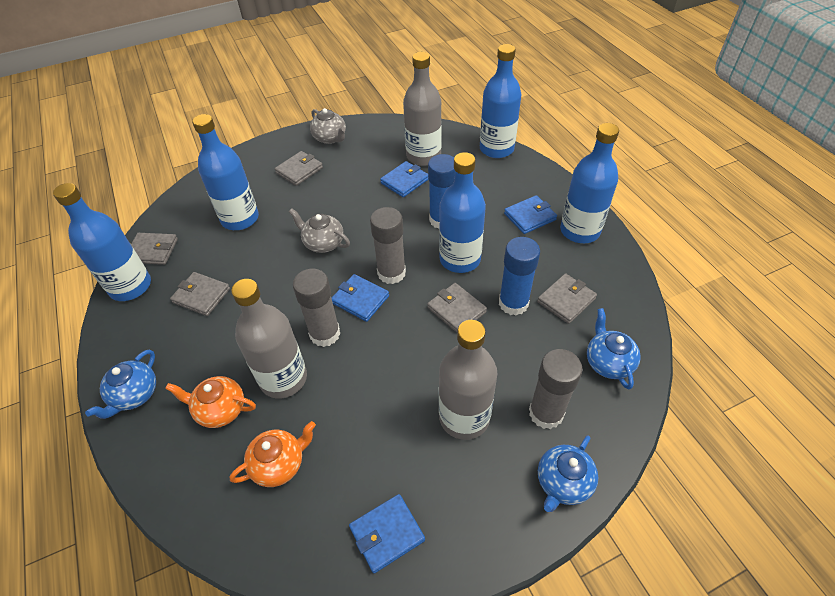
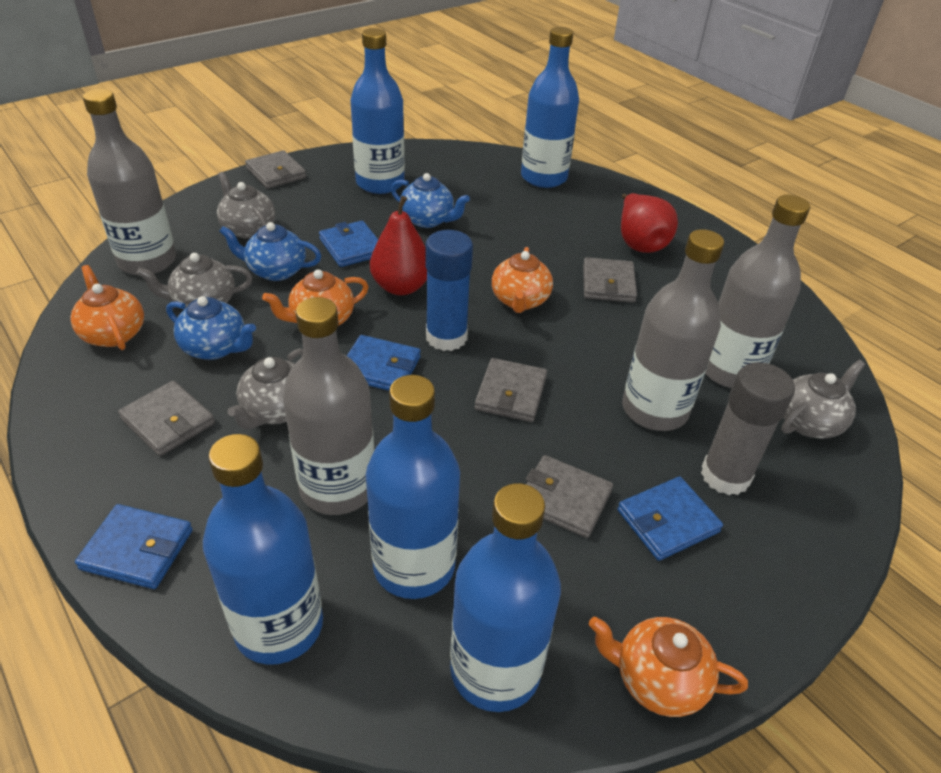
blue glue stick: 2 -> 1
grey bottle: 3 -> 4
grey glue stick: 3 -> 1
grey teapot: 2 -> 4
orange teapot: 2 -> 4
red pear: 0 -> 2

